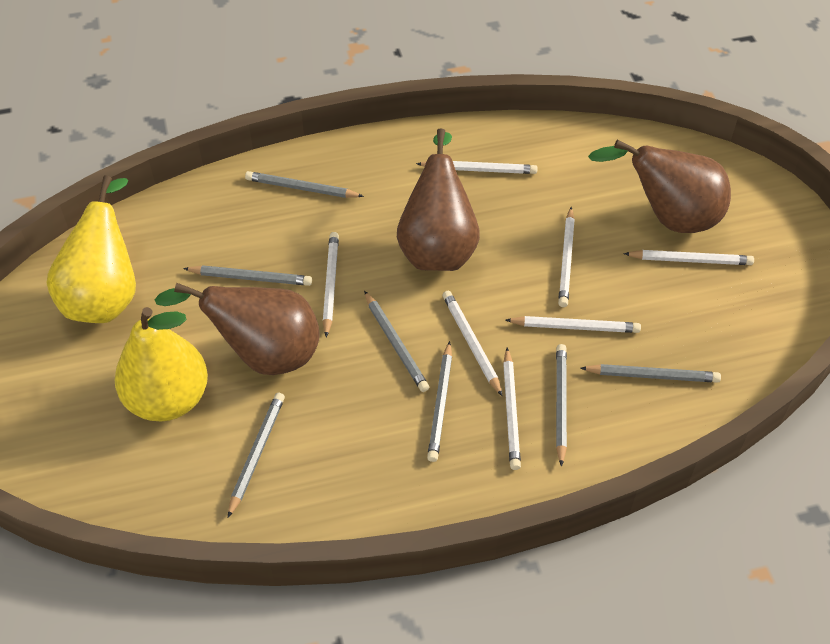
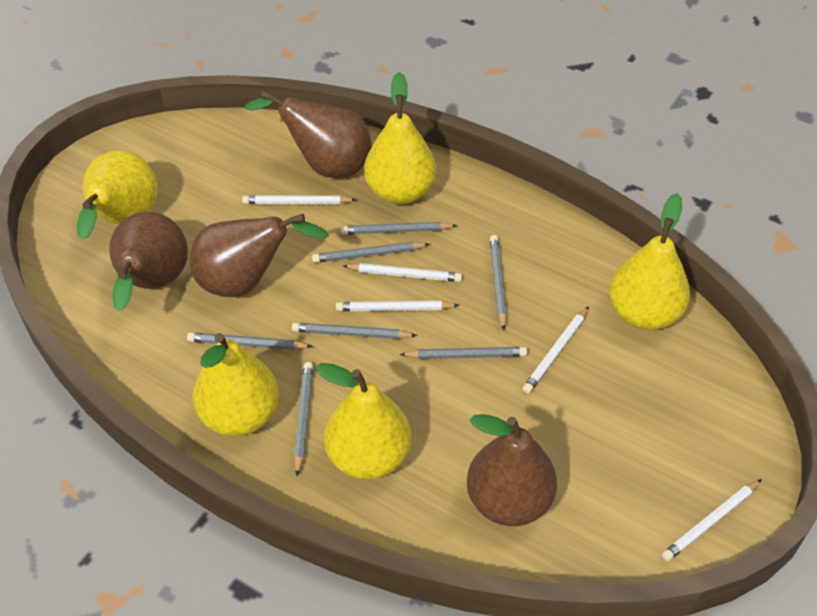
brown pear: 3 -> 4
white pencil: 7 -> 5
yellow pear: 2 -> 5

